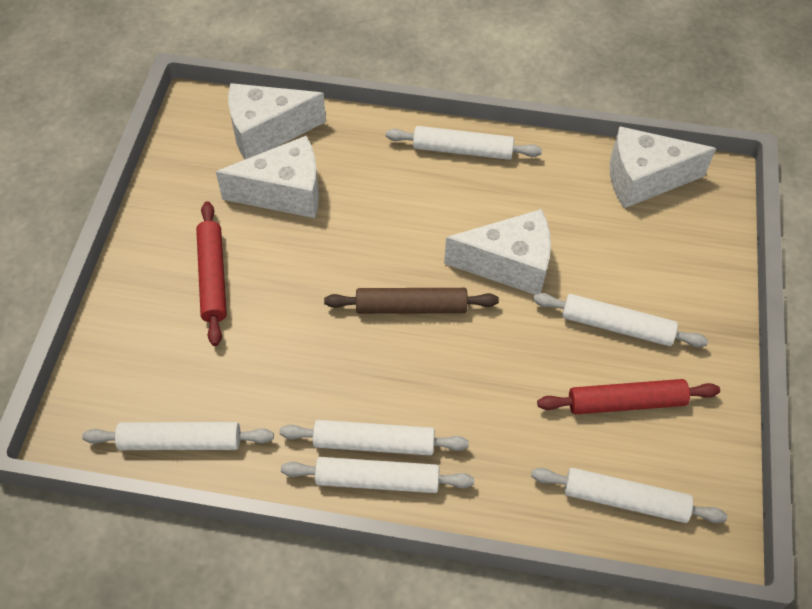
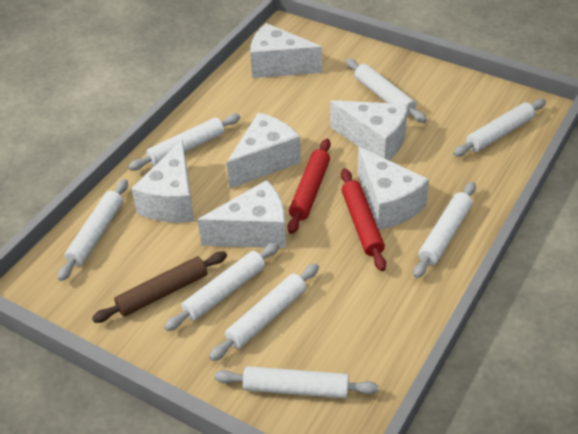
white cheese: 4 -> 6
white rolling pin: 6 -> 8

